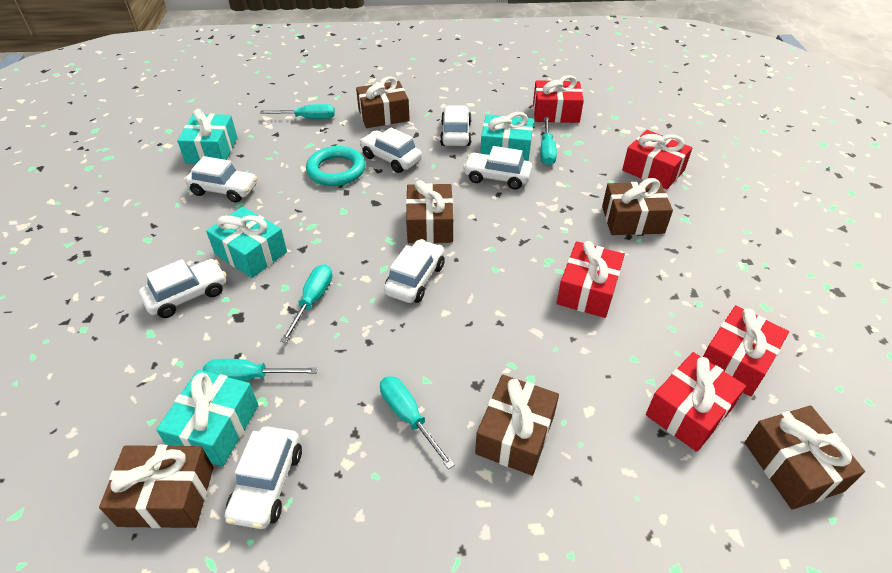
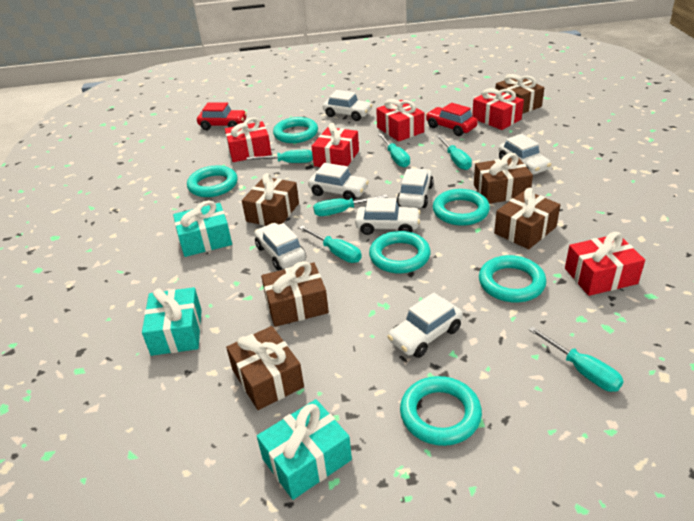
red car: 0 -> 2
turquoise gift: 4 -> 3
turquoise ring: 1 -> 6
turquoise screwdriver: 5 -> 6

